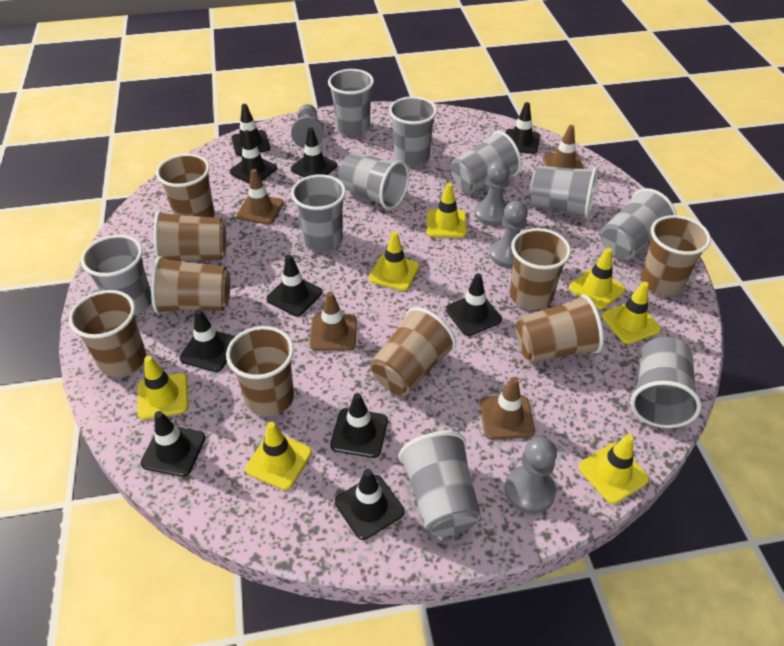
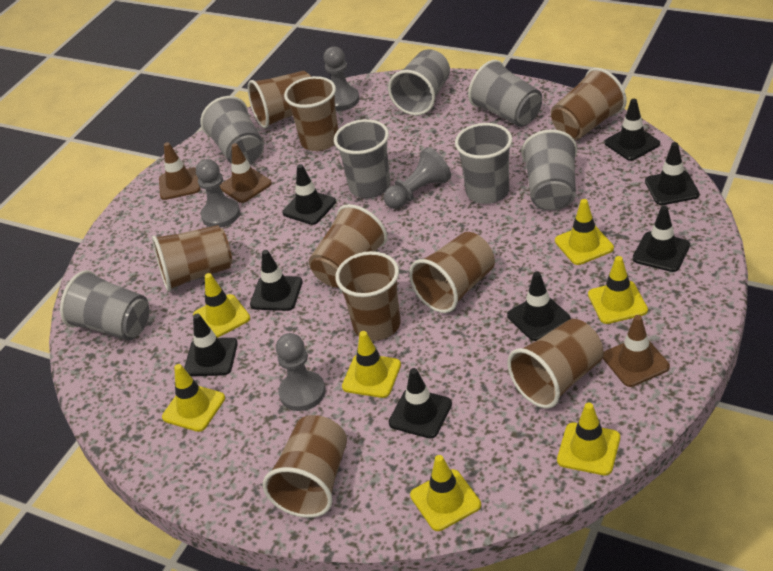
black traffic cone: 10 -> 8
brown traffic cone: 4 -> 3
grey cup: 10 -> 7

